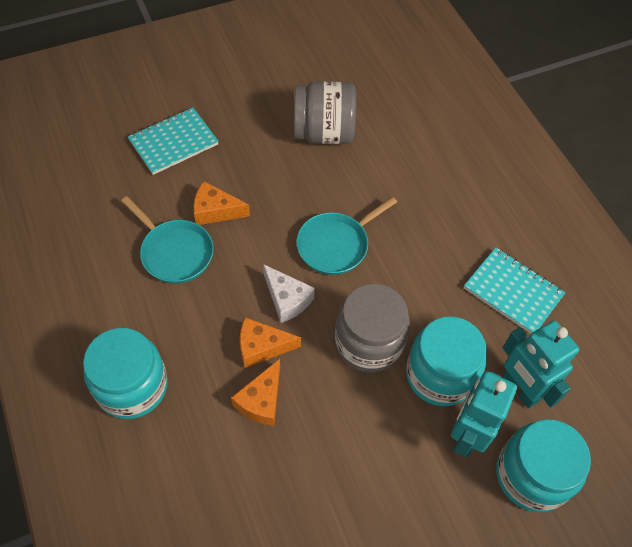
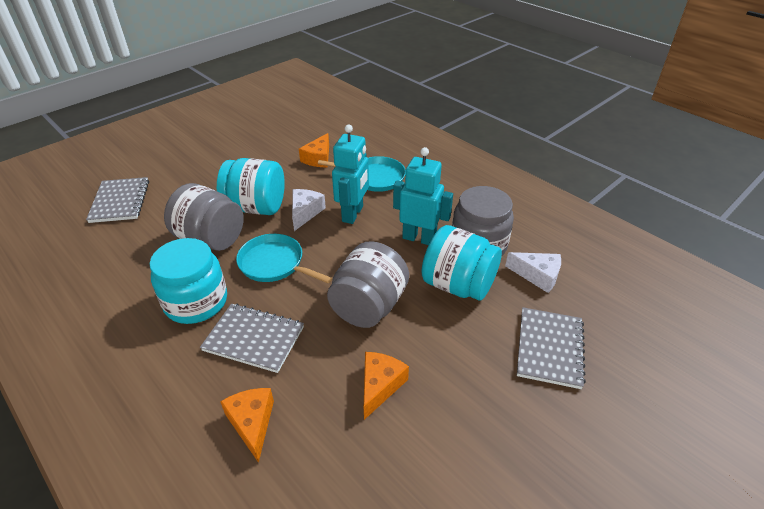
grey jar: 2 -> 3
grey notebook: 0 -> 3
turquoise notebook: 2 -> 0
white cheese: 1 -> 2

